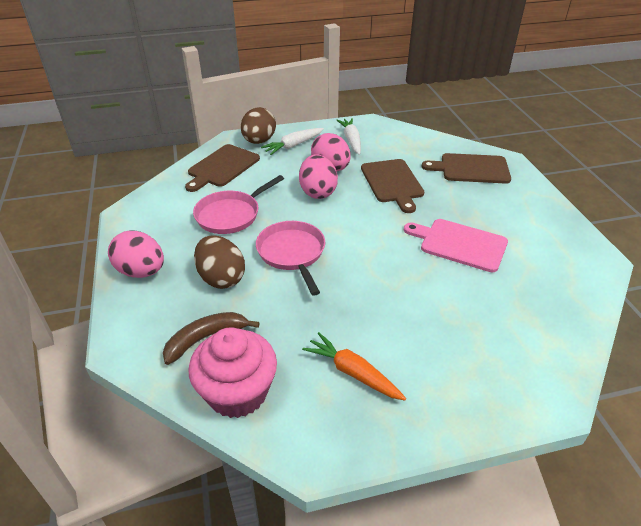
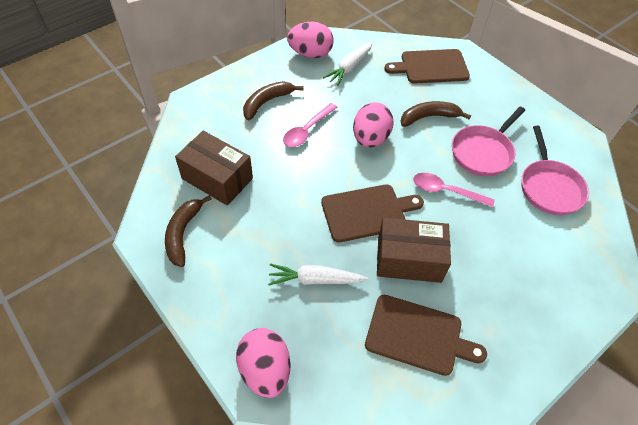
brown banana: 1 -> 3
brown box: 0 -> 2
brown egg: 2 -> 0
orange carrot: 1 -> 0
pink cupcake: 1 -> 0
pink cutting board: 1 -> 0
pink spoon: 0 -> 2

